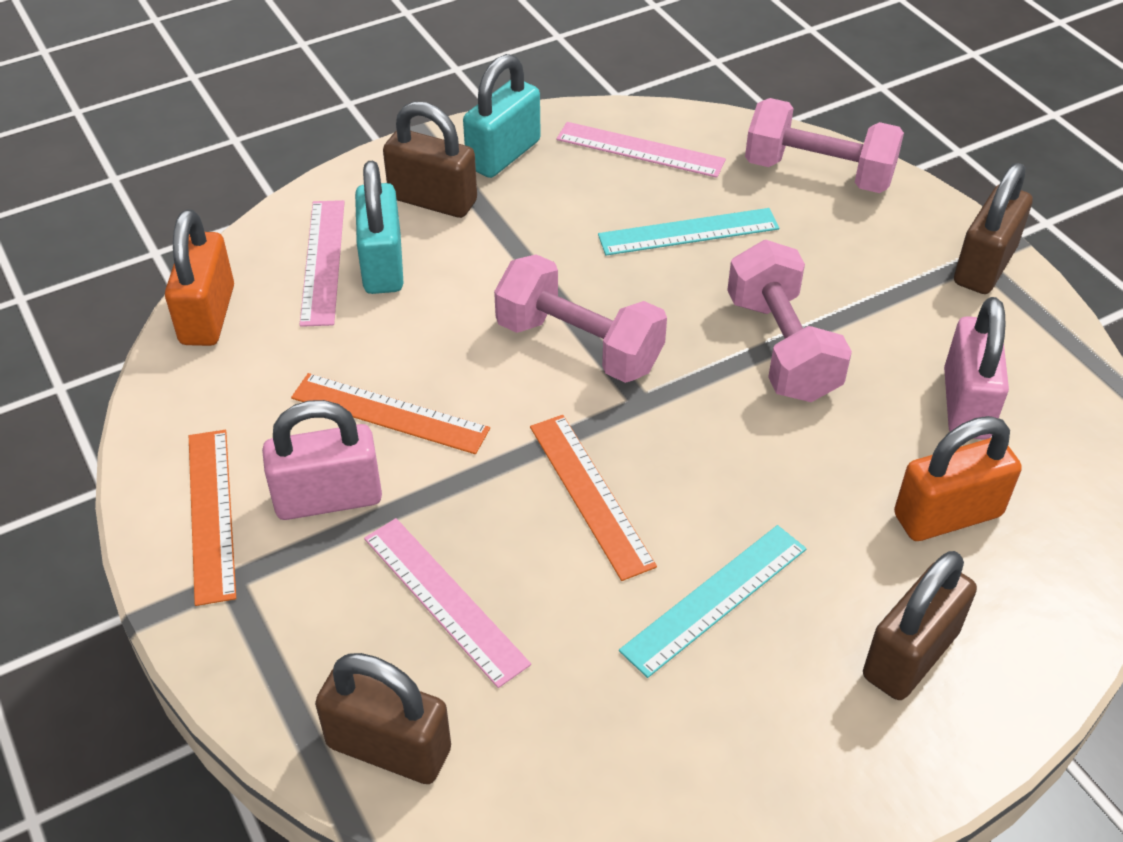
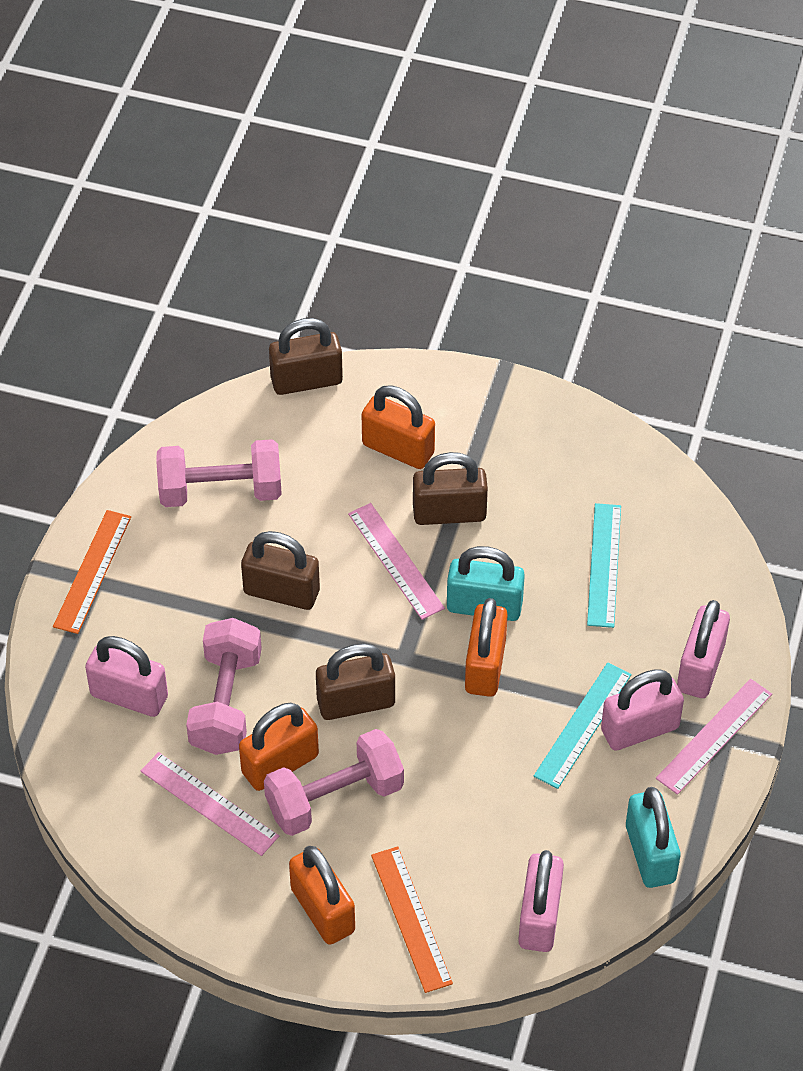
orange padlock: 2 -> 4
orange ruler: 3 -> 2
pink padlock: 2 -> 4

